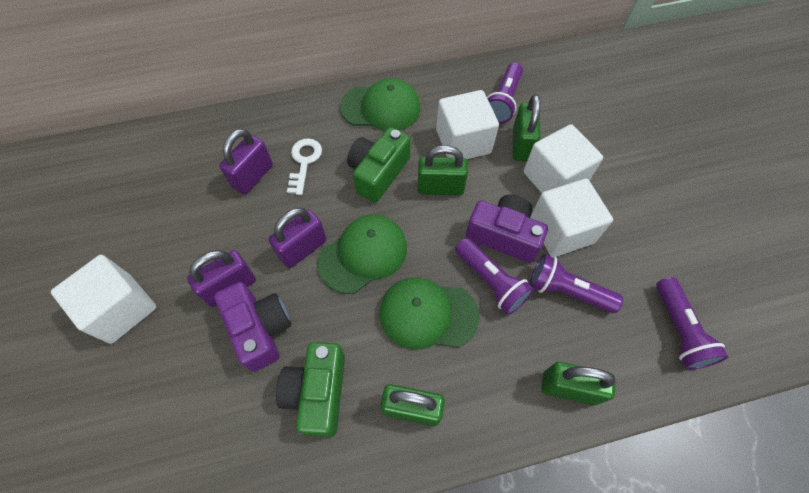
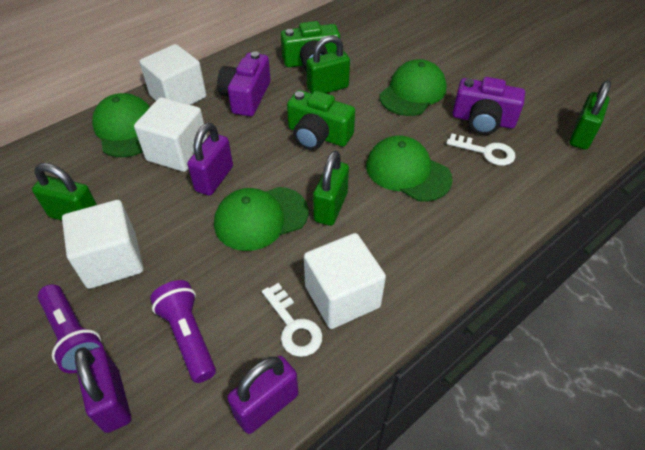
green cap: 3 -> 4
purple flashlight: 4 -> 2
white key: 1 -> 2

